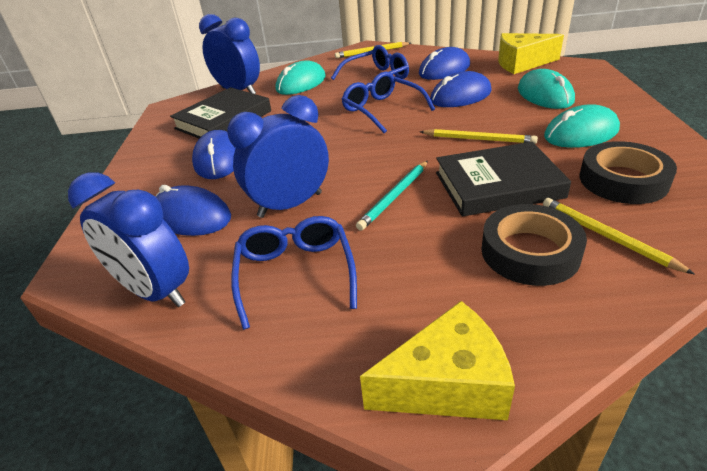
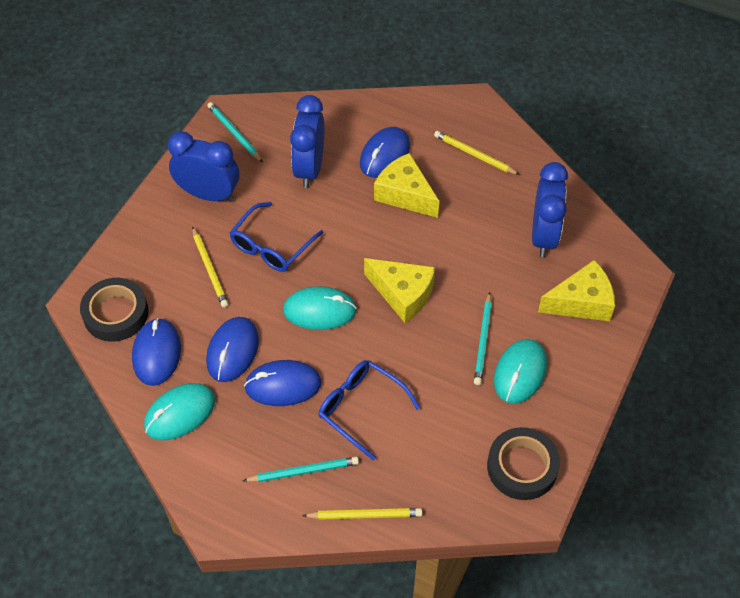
black book: 2 -> 0
blue glasses: 3 -> 2
turquoise pencil: 1 -> 3
yellow cheese: 2 -> 3

